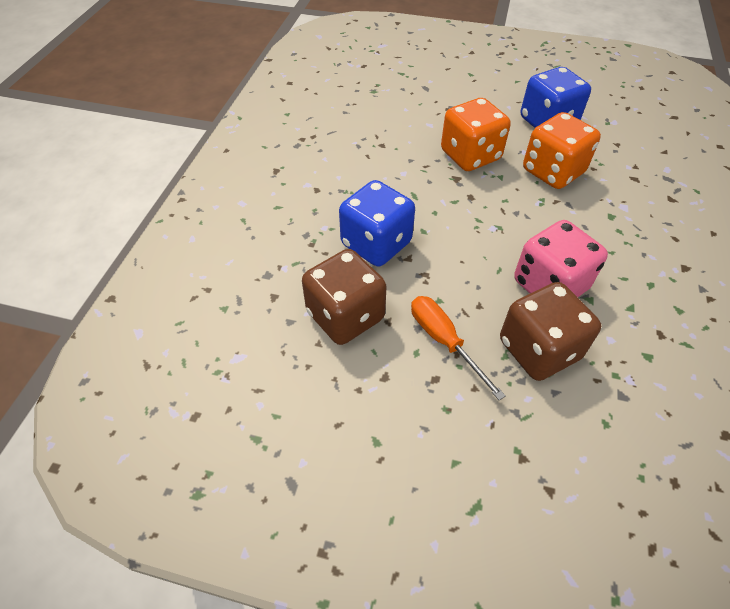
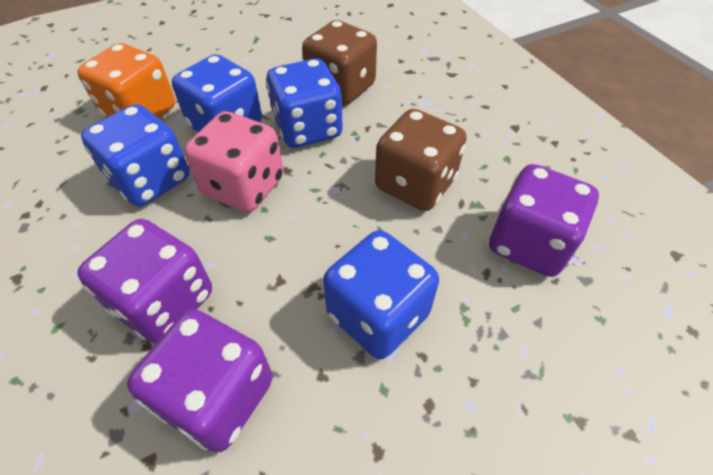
blue dice: 2 -> 4
orange dice: 2 -> 1
orange screwdriver: 1 -> 0
purple dice: 0 -> 3

